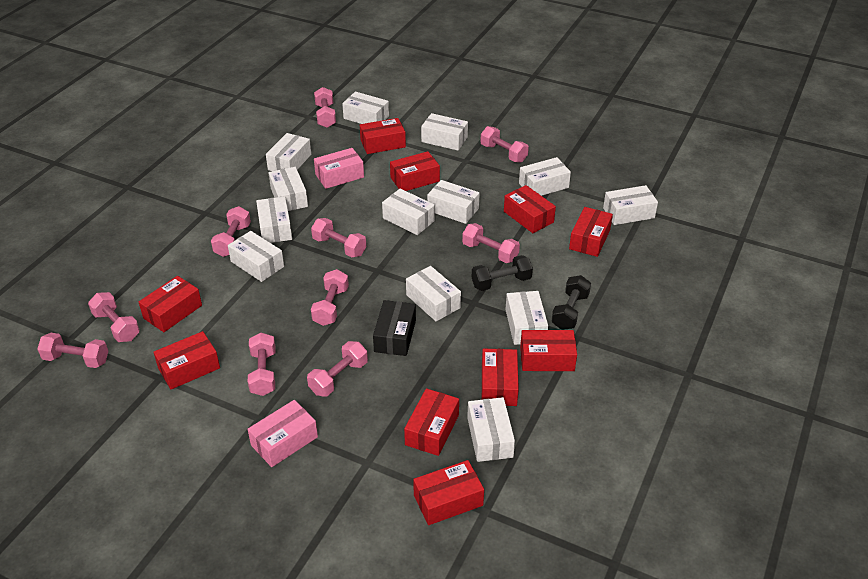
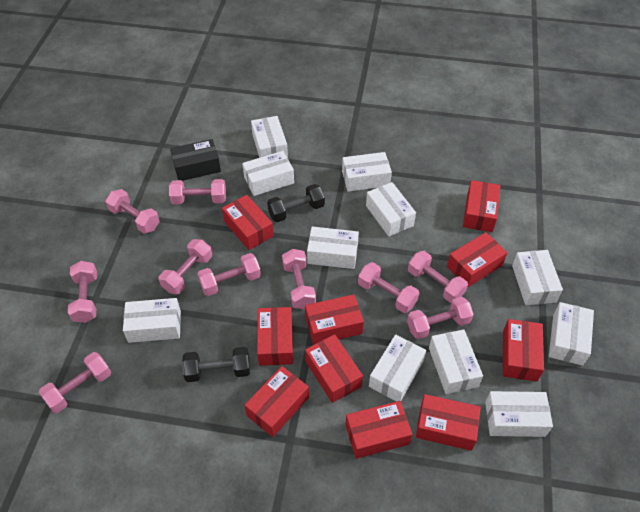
pink box: 2 -> 0
white box: 13 -> 11

